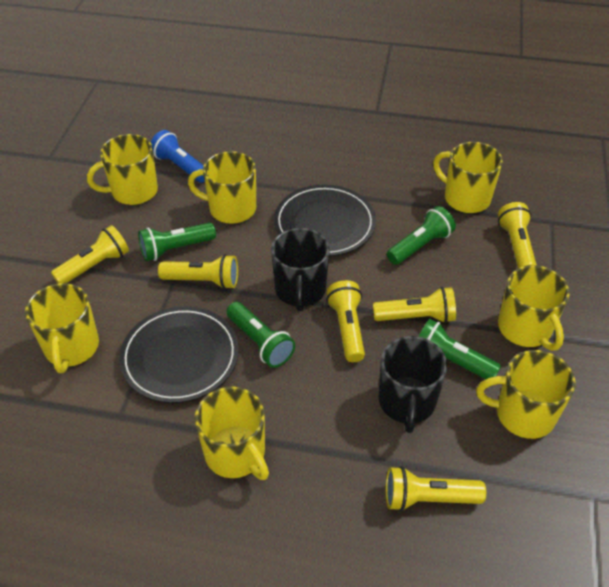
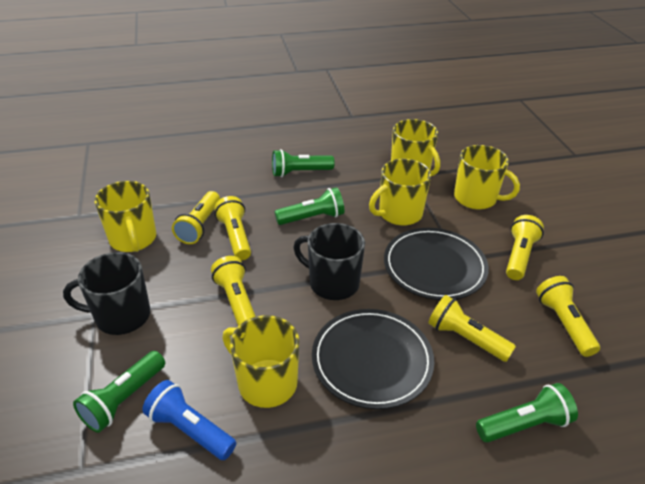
yellow mug: 7 -> 5

